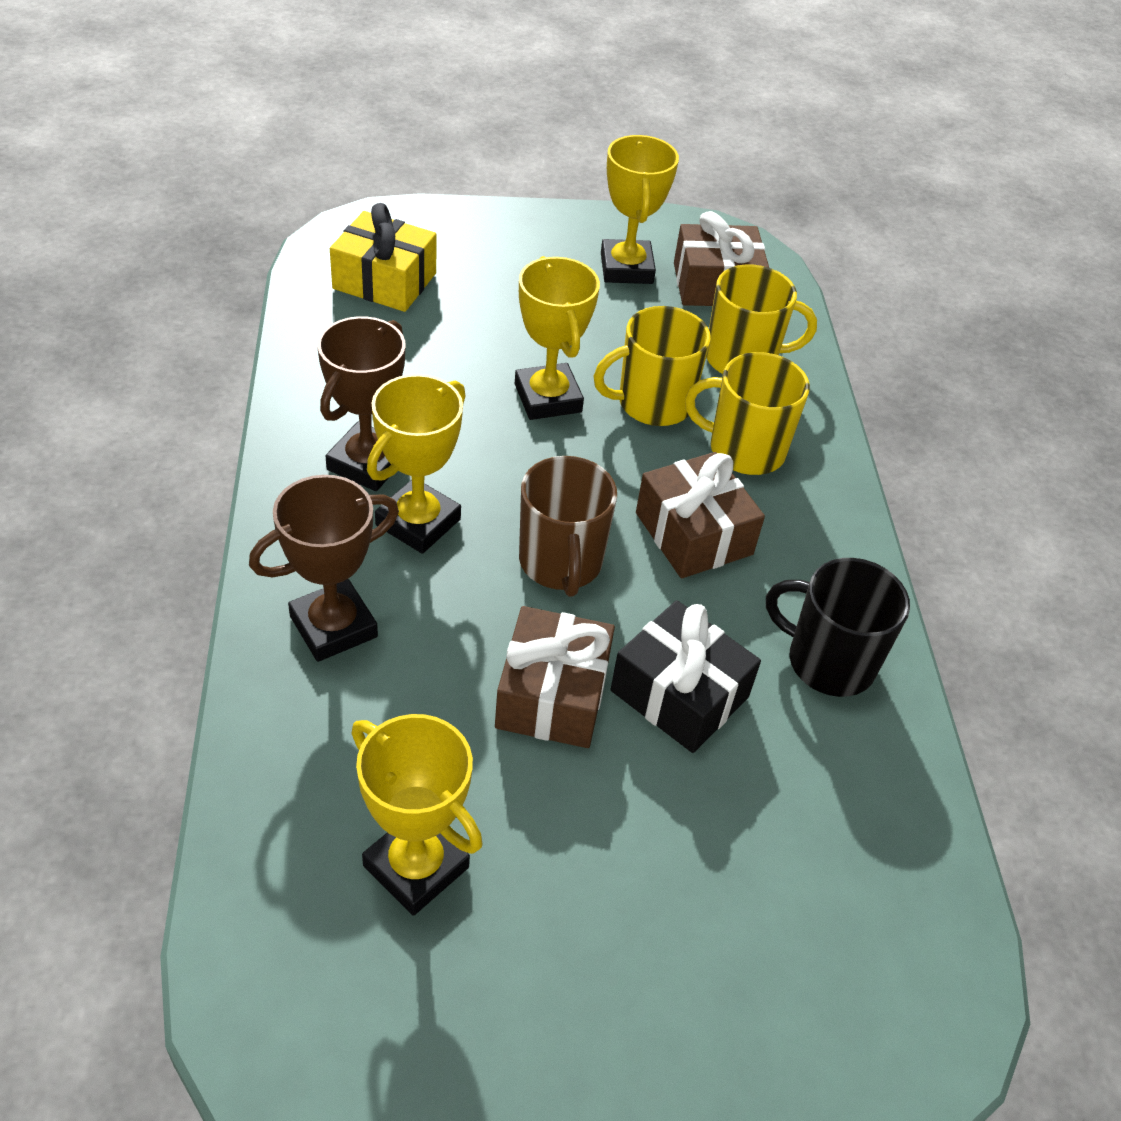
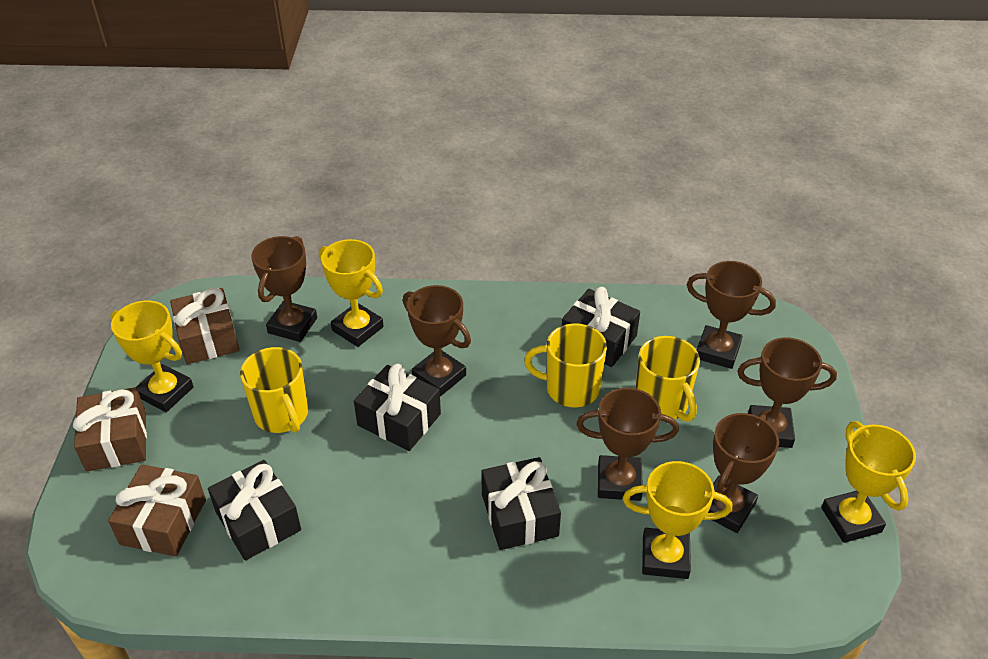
black gift: 1 -> 4
black mug: 1 -> 0
brown mug: 1 -> 0
brown trophy: 2 -> 6
yellow gift: 1 -> 0

